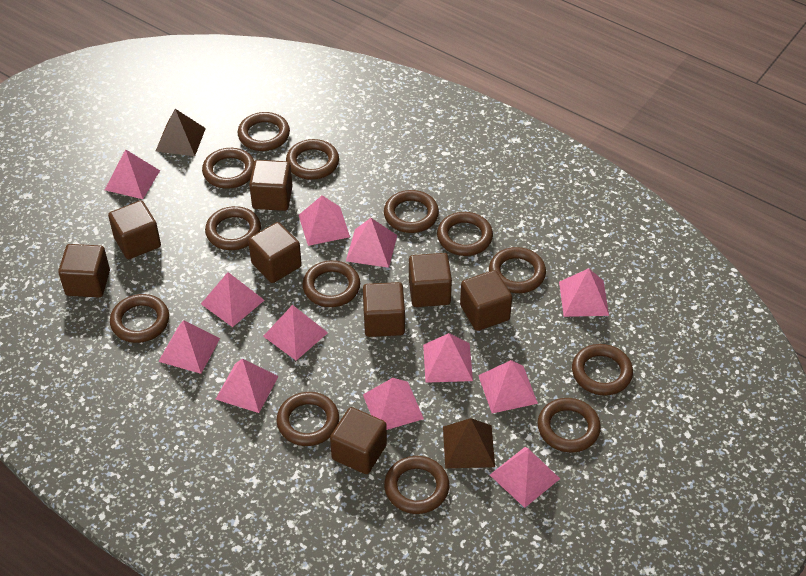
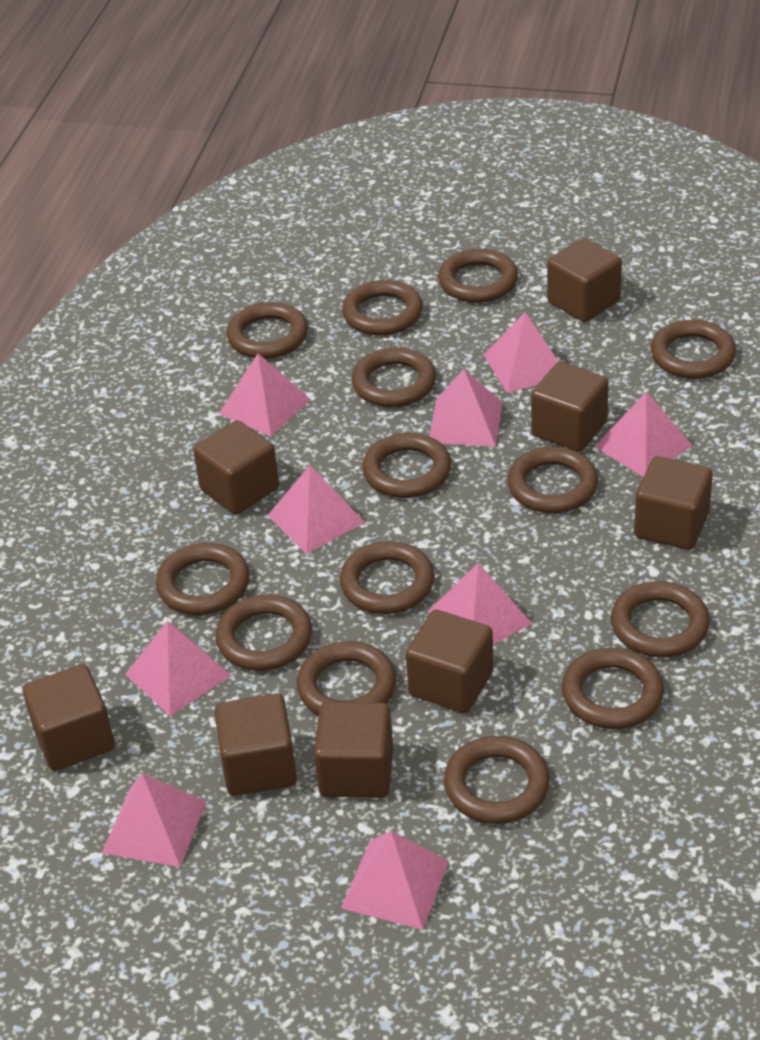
brown pyramid: 2 -> 0
brown ring: 13 -> 14
pink pyramid: 12 -> 9

